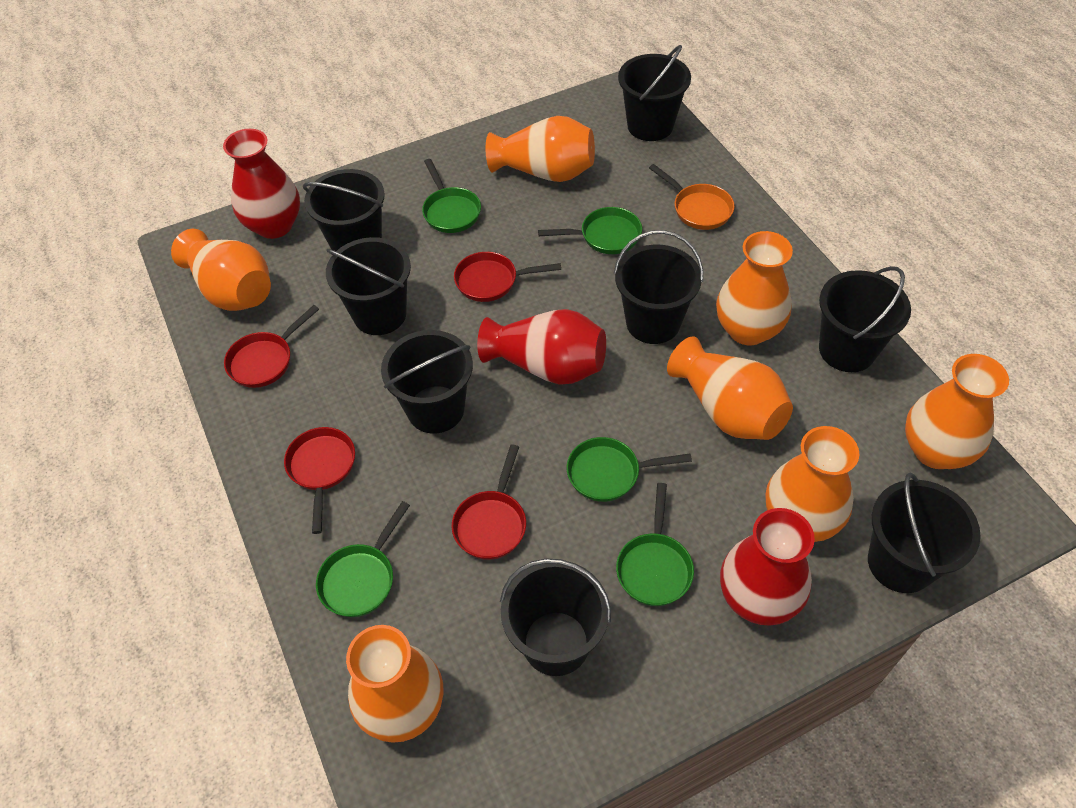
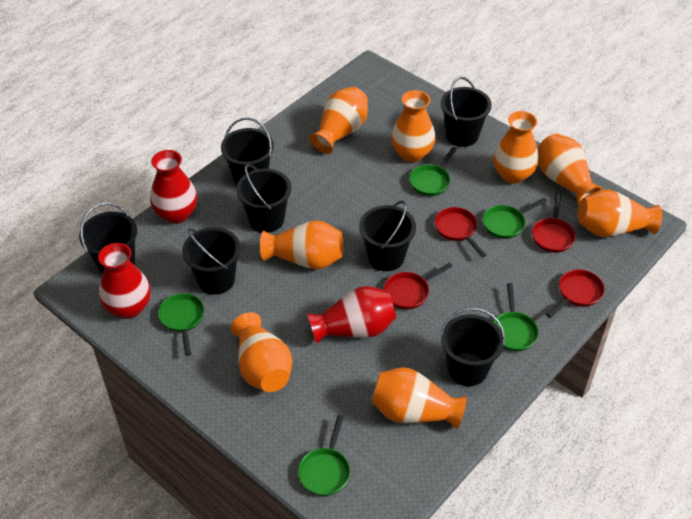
black bucket: 8 -> 7
orange pan: 1 -> 0
orange vase: 7 -> 8

